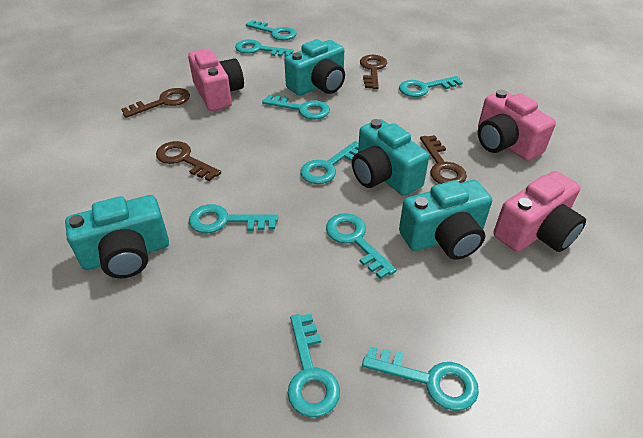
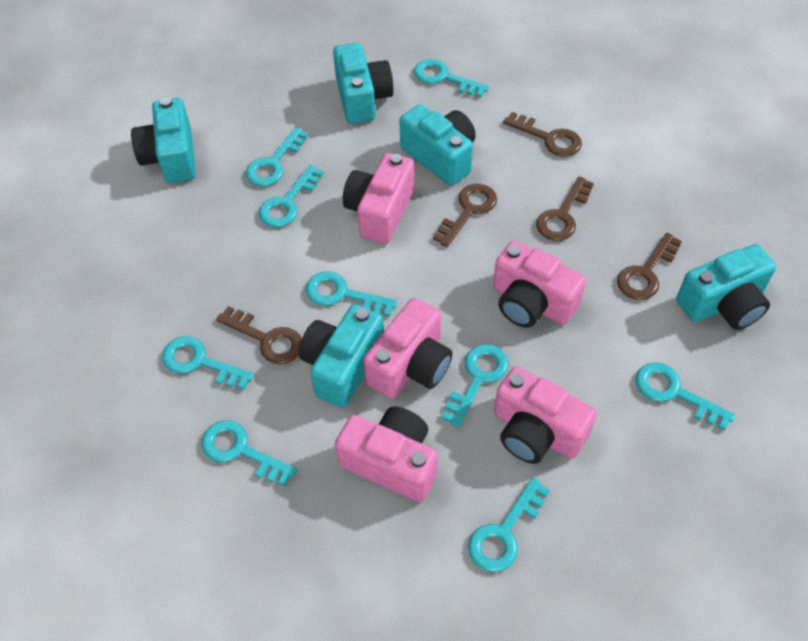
brown key: 4 -> 5
pink camera: 3 -> 5
turquoise camera: 4 -> 5

